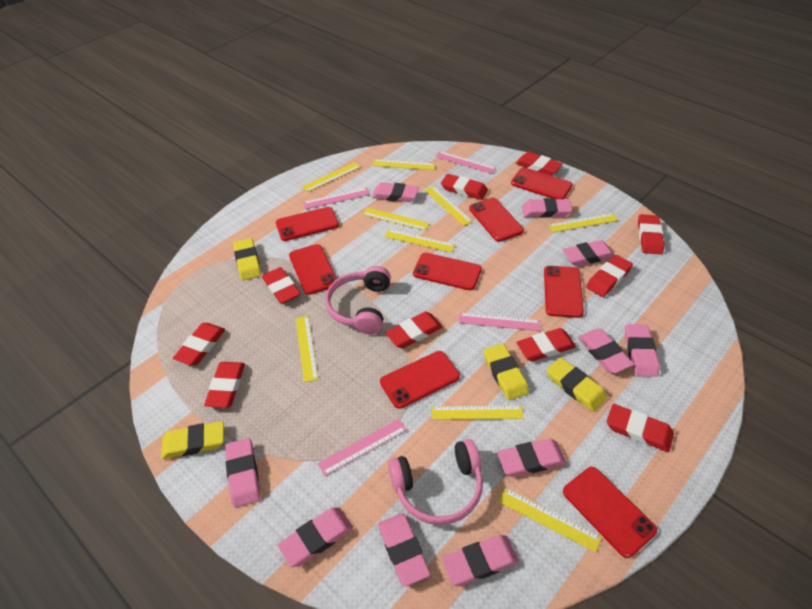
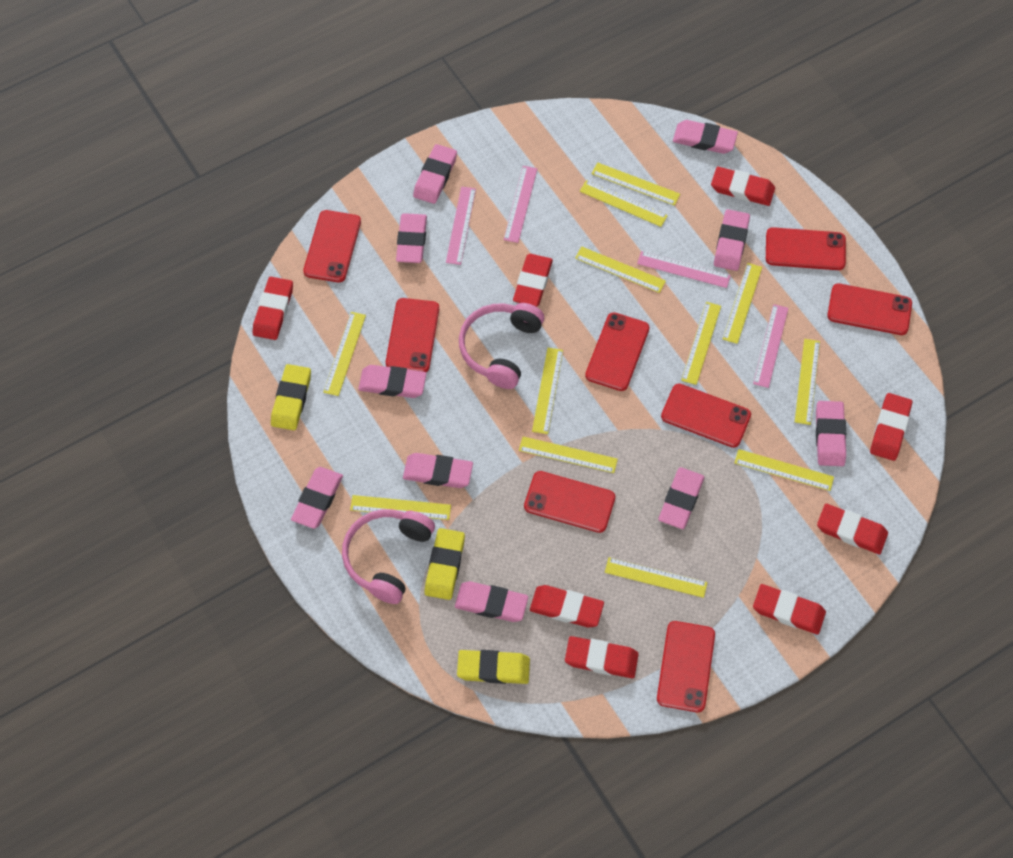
red eraser: 10 -> 8
yellow eraser: 4 -> 3
yellow ruler: 9 -> 12

